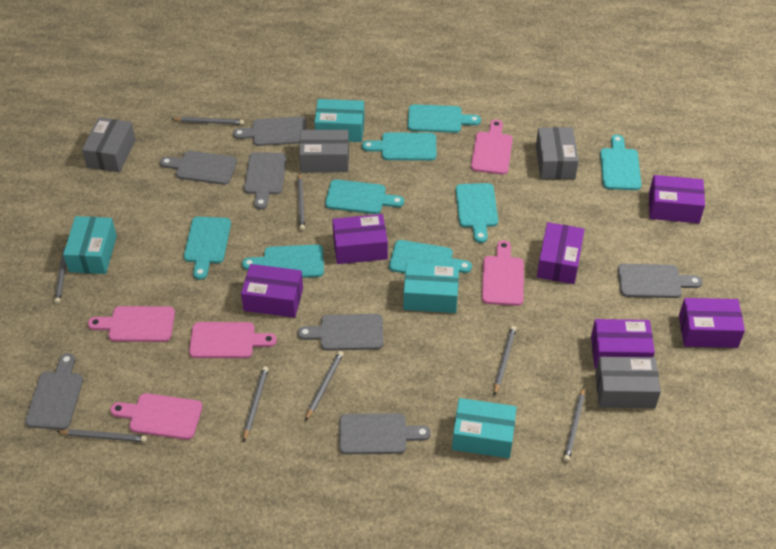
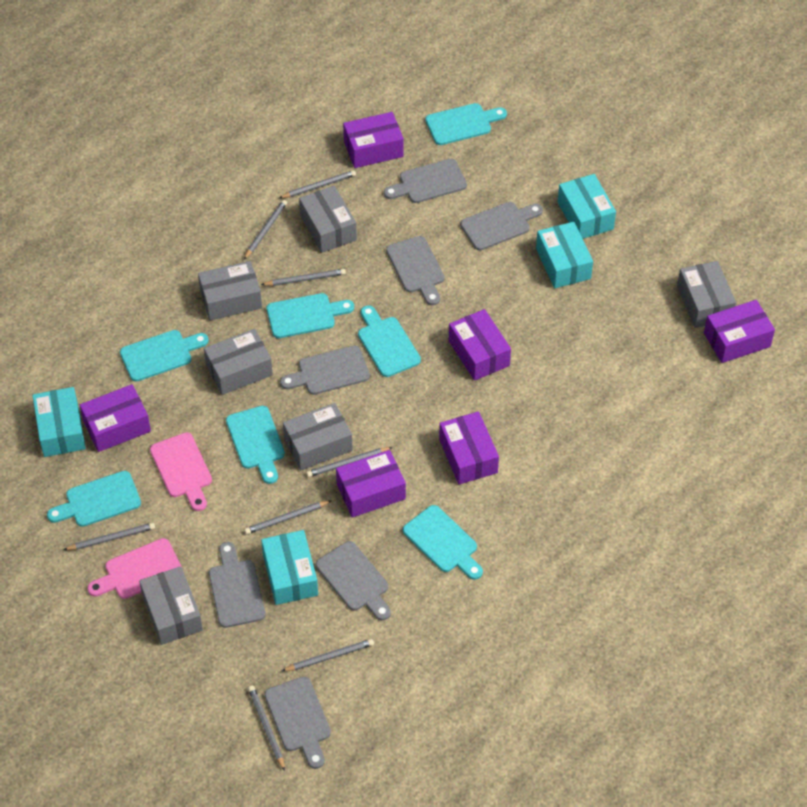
grey box: 4 -> 6
pink cutting board: 5 -> 2
turquoise cutting board: 8 -> 7

